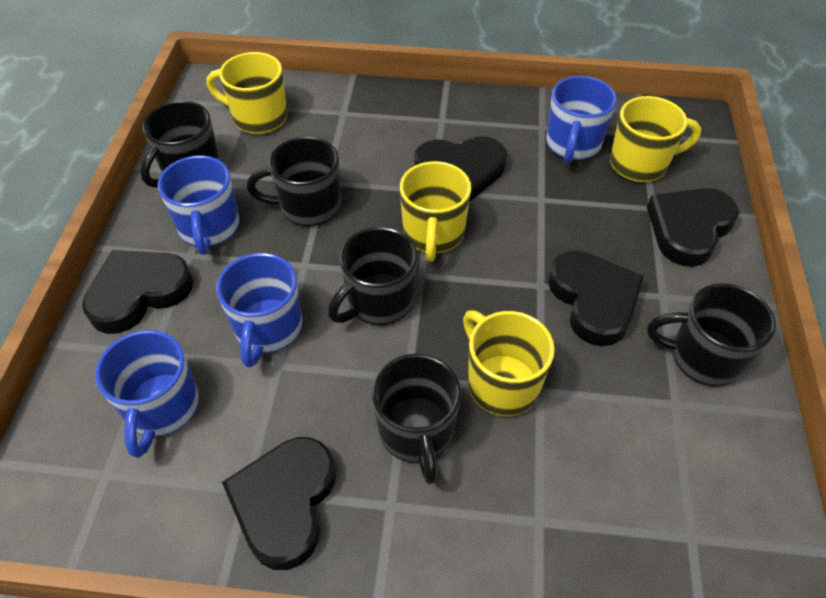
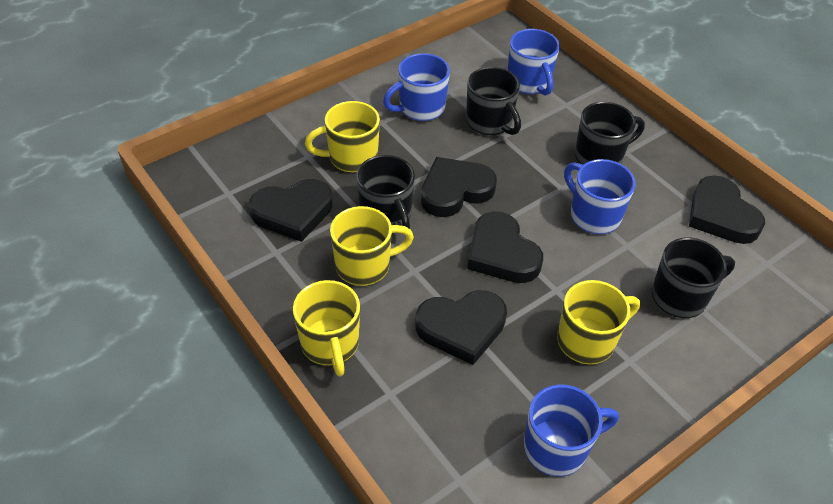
black mug: 5 -> 4

